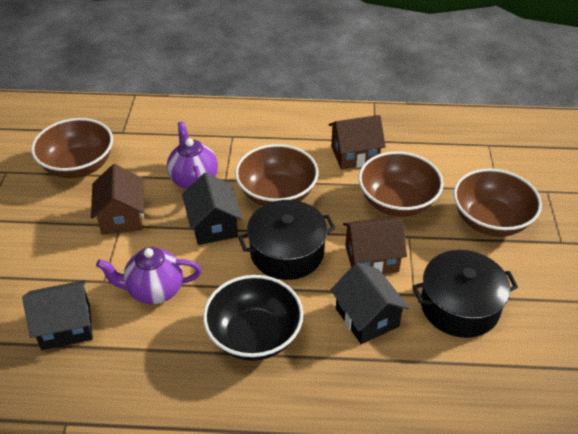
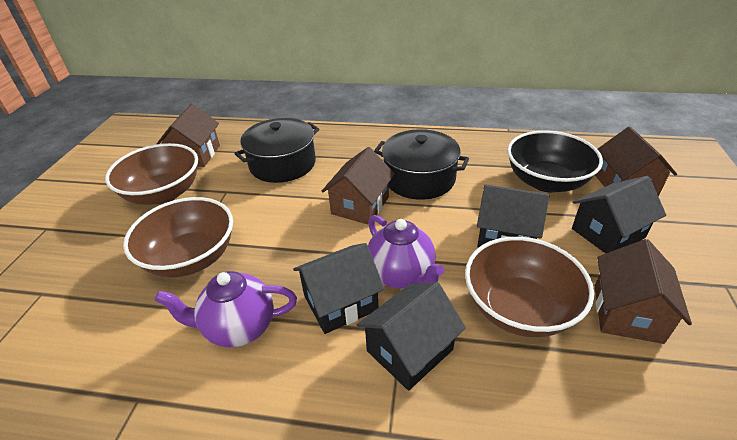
black house: 3 -> 4
brown bowl: 4 -> 3
brown house: 3 -> 4

